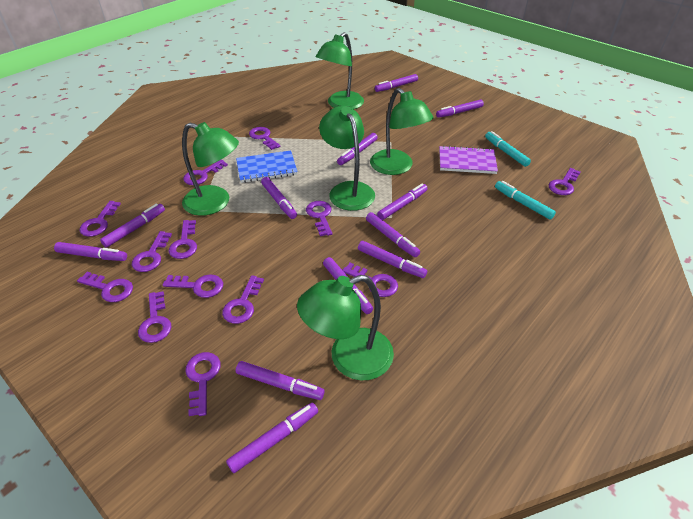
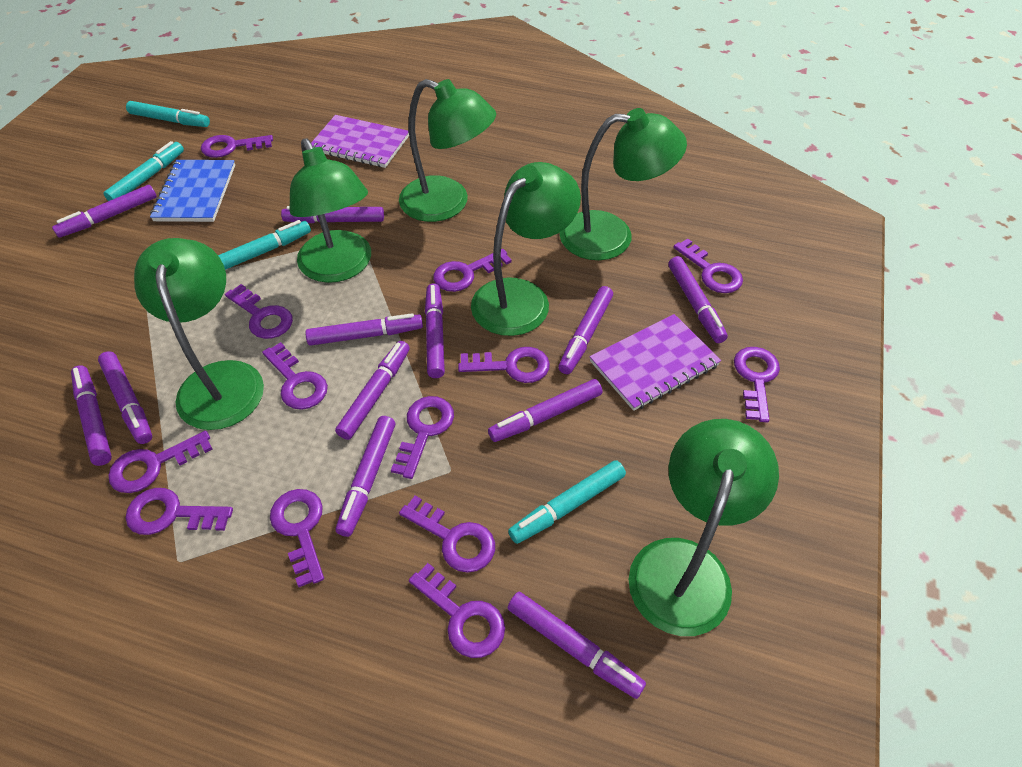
green lamp: 5 -> 6
purple notebook: 1 -> 2
turquoise marker: 2 -> 4

